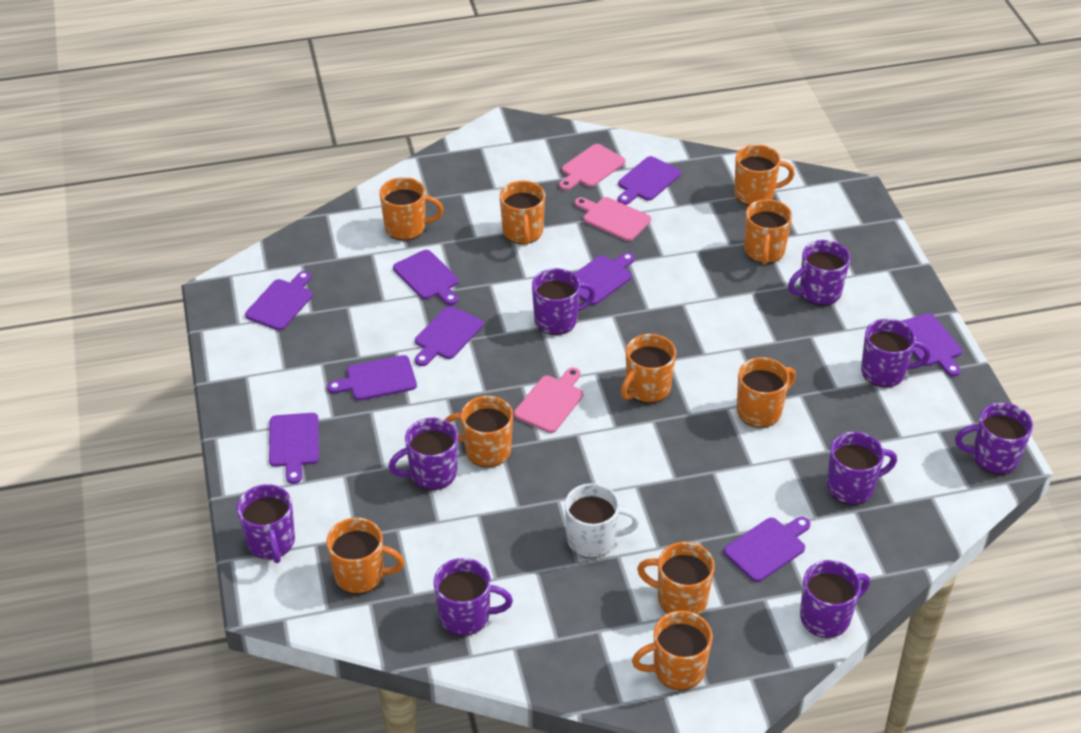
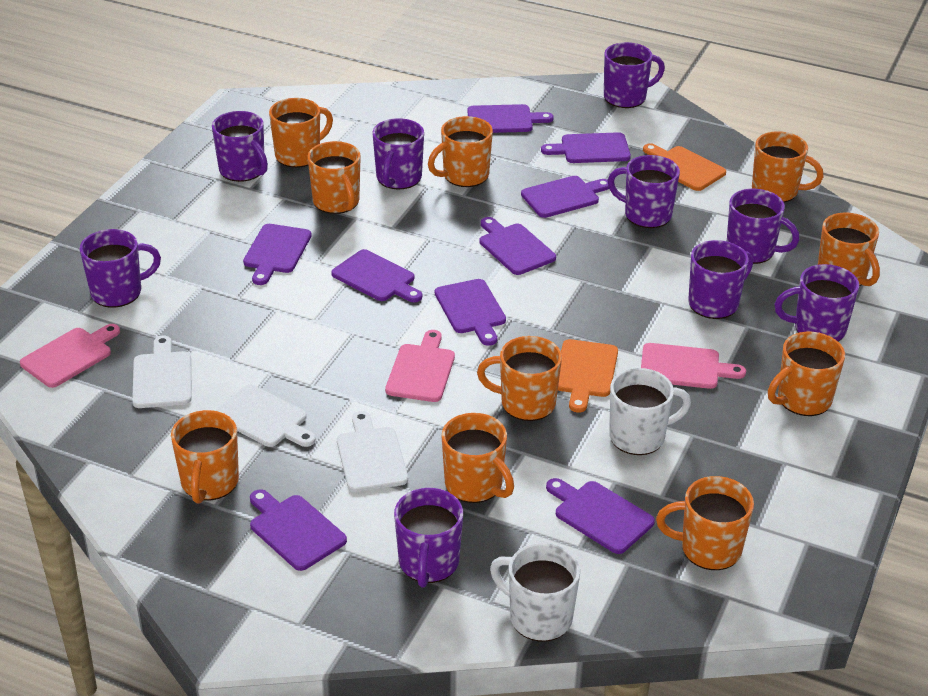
orange cutting board: 0 -> 2
white cutting board: 0 -> 3
white mug: 1 -> 2

